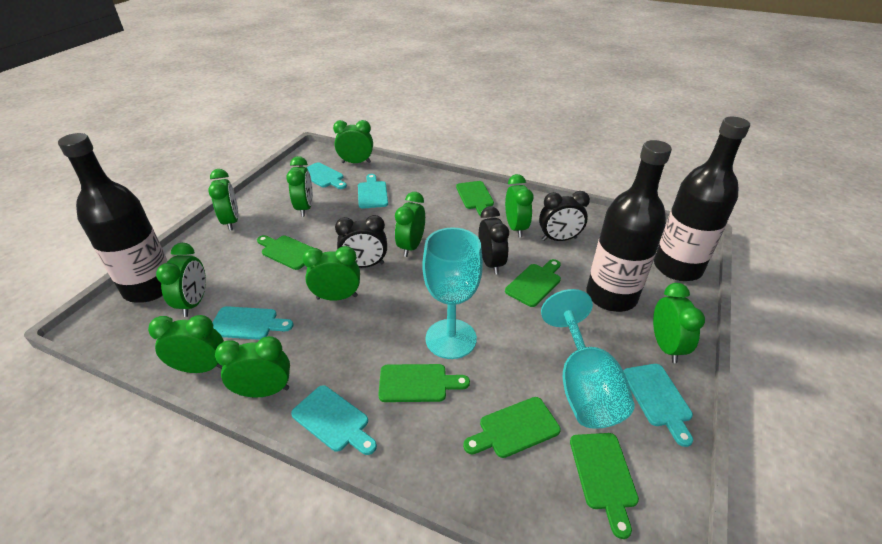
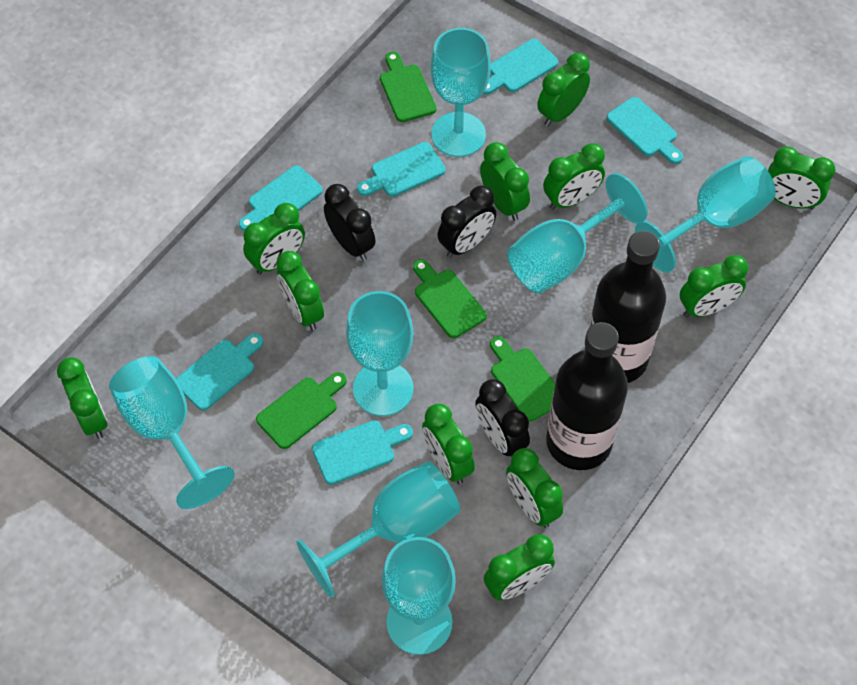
black bottle: 3 -> 2
green clock: 10 -> 11
green cutting board: 6 -> 4
turquoise cutting board: 5 -> 6
turquoise goblet: 2 -> 7

